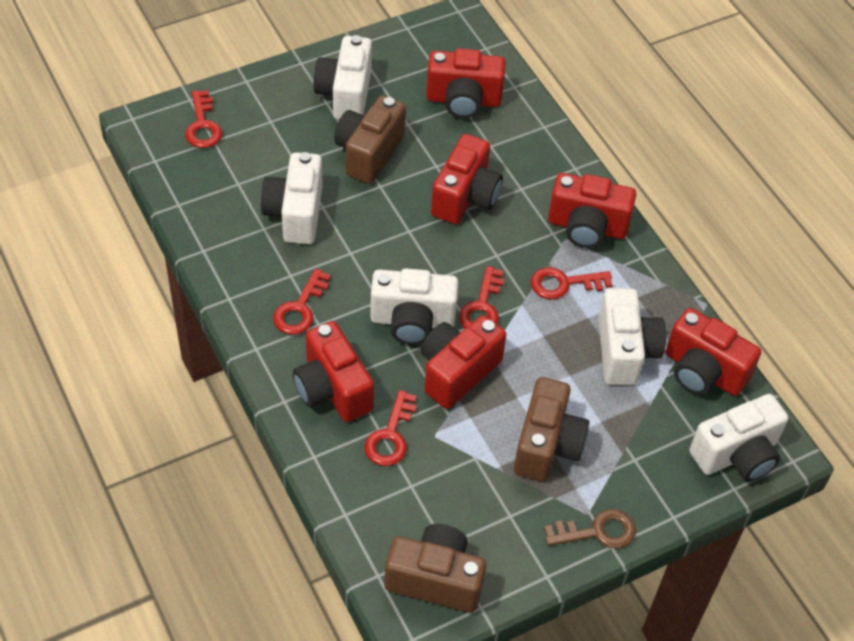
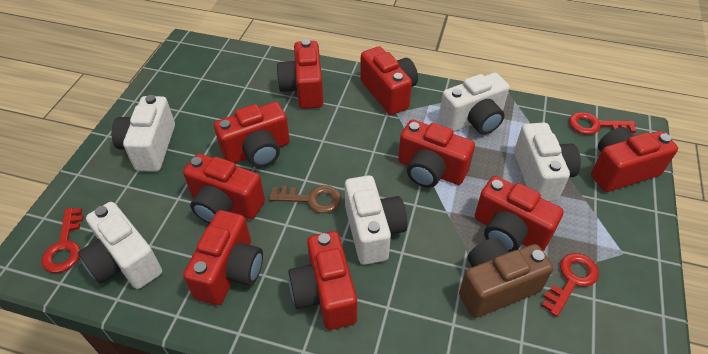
brown camera: 3 -> 1
red camera: 6 -> 9
red key: 5 -> 3

